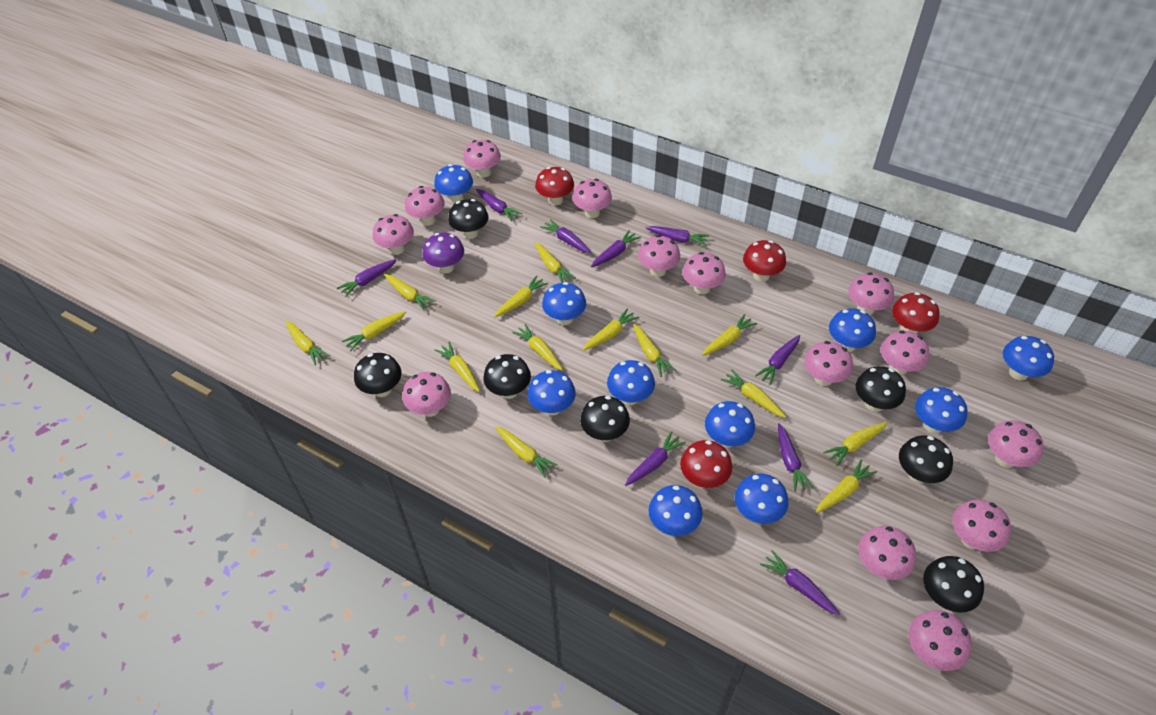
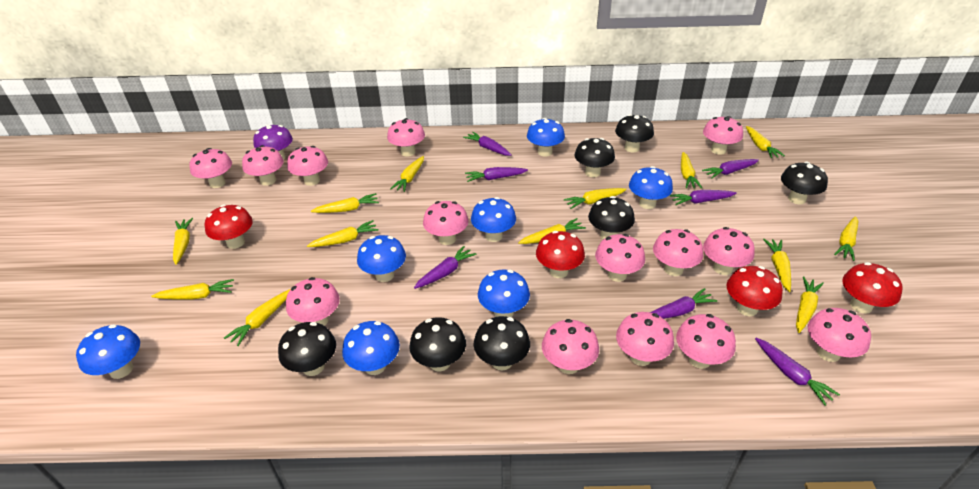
blue mushroom: 10 -> 7
purple carrot: 9 -> 7
yellow carrot: 14 -> 13

